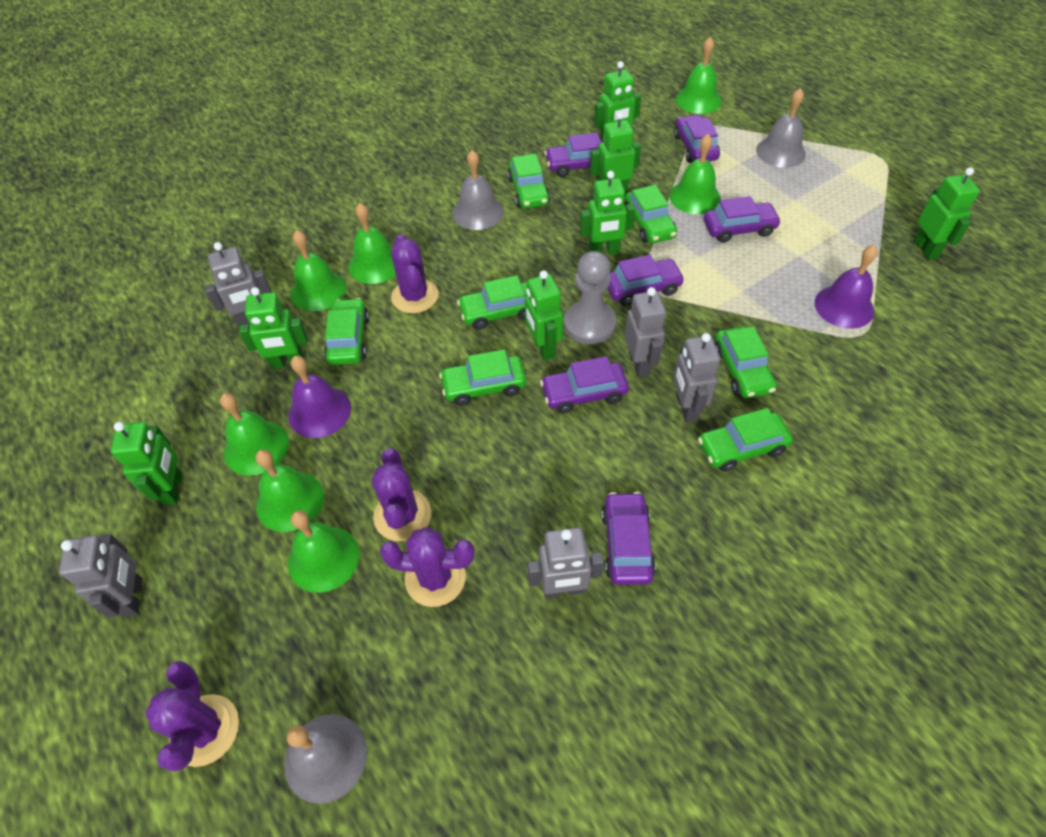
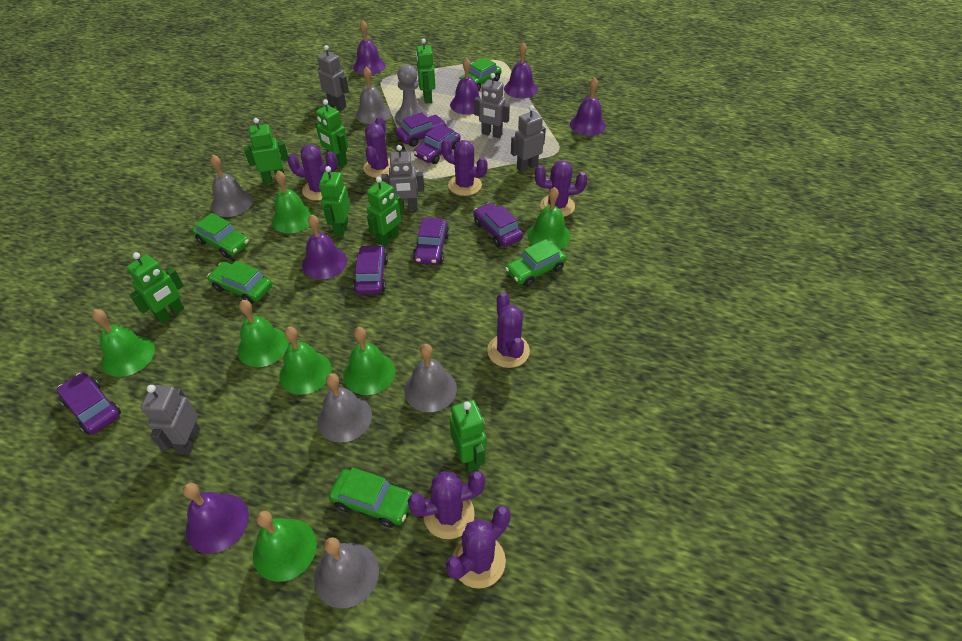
green car: 7 -> 5
grey bell: 3 -> 5
purple bell: 2 -> 6
purple cactus: 4 -> 7

